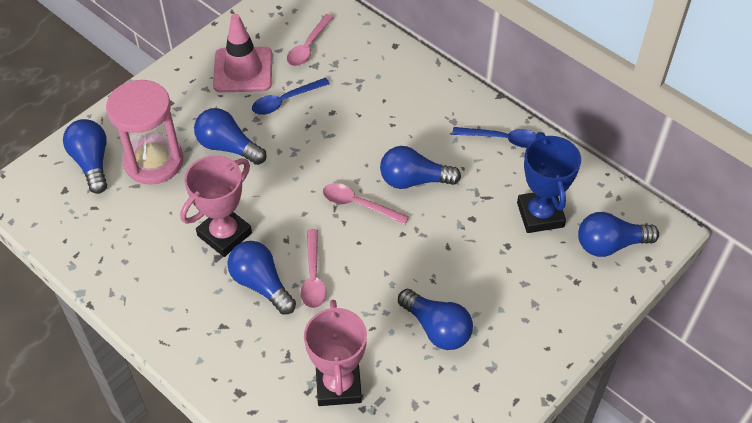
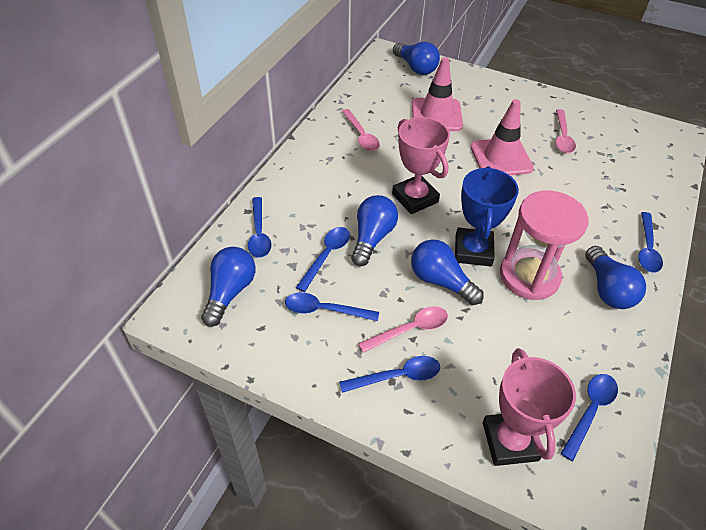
blue light bulb: 6 -> 5
blue spoon: 2 -> 6
pink traffic cone: 1 -> 2

